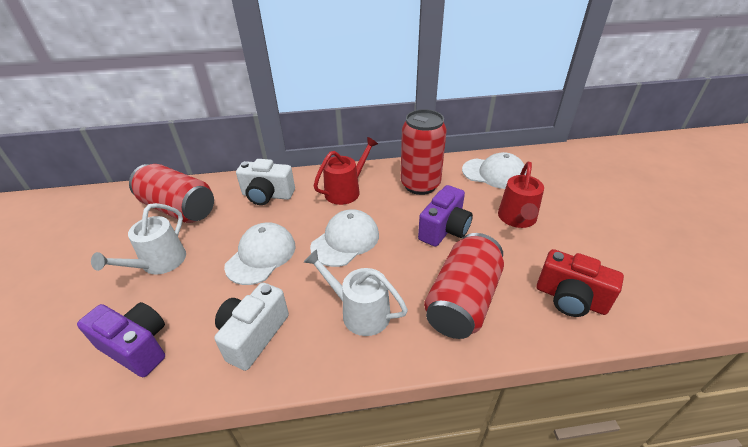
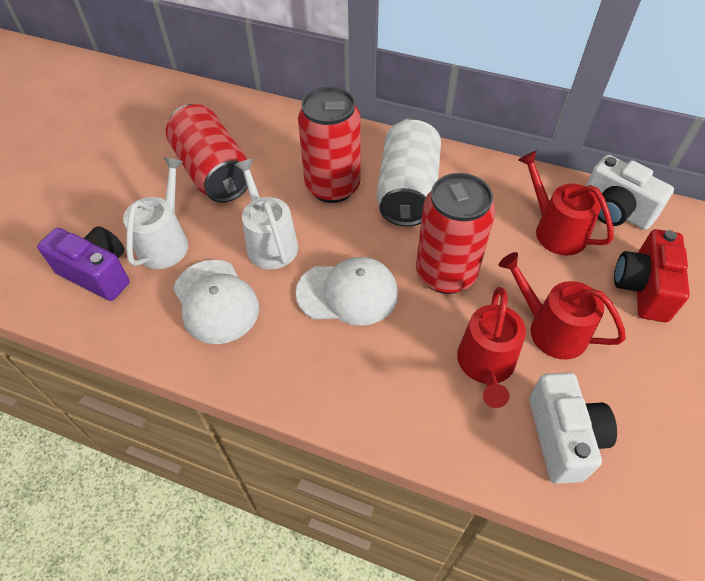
purple camera: 2 -> 1
red watering can: 2 -> 3
white can: 0 -> 1
white cap: 3 -> 2

